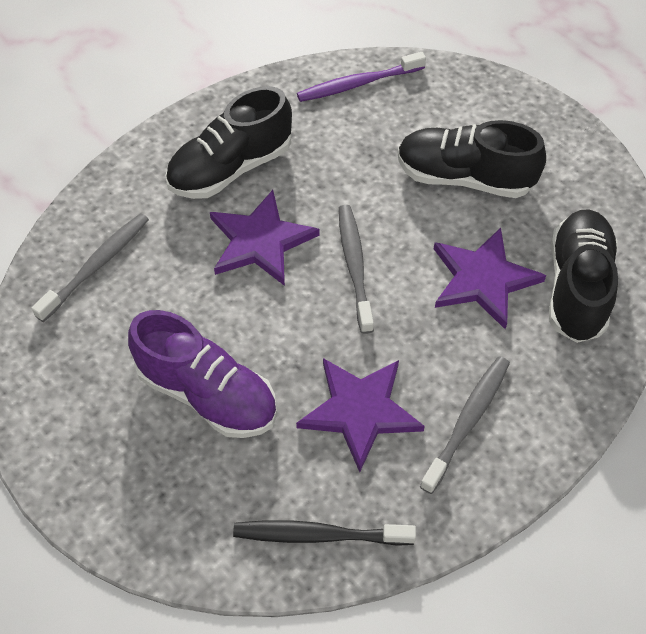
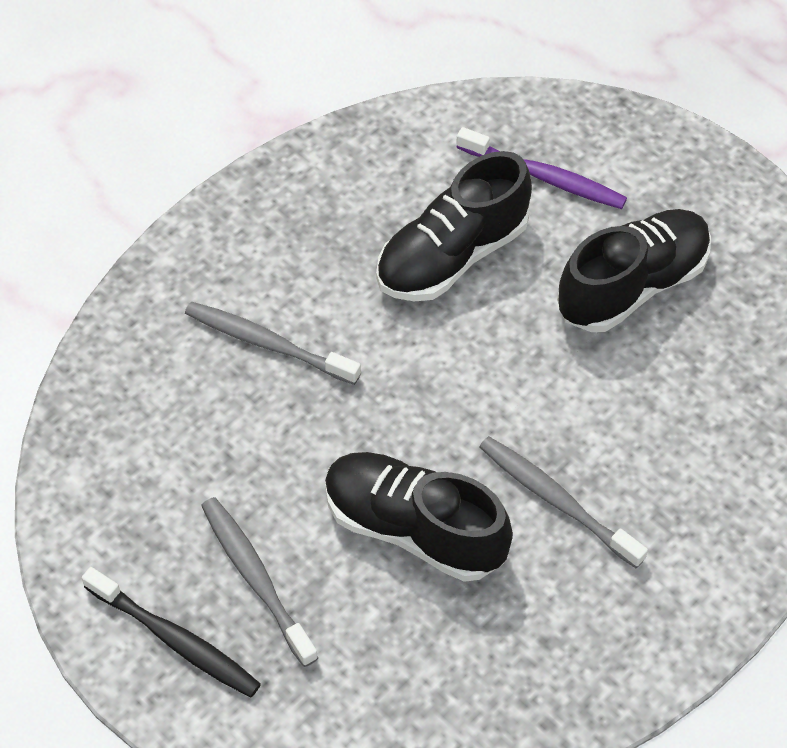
purple shoe: 1 -> 0
purple star: 3 -> 0

